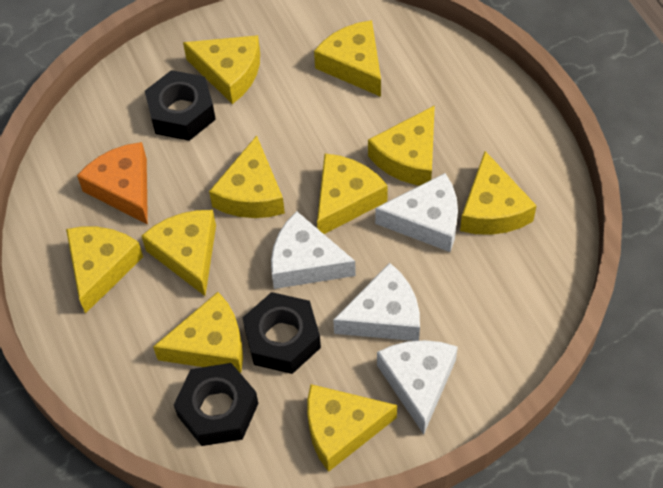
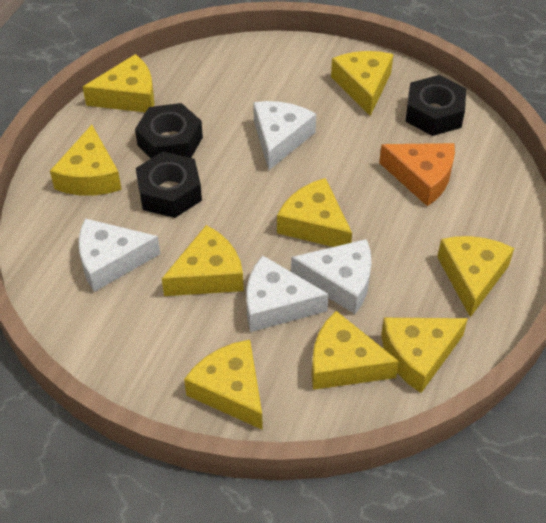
yellow cheese: 10 -> 9

